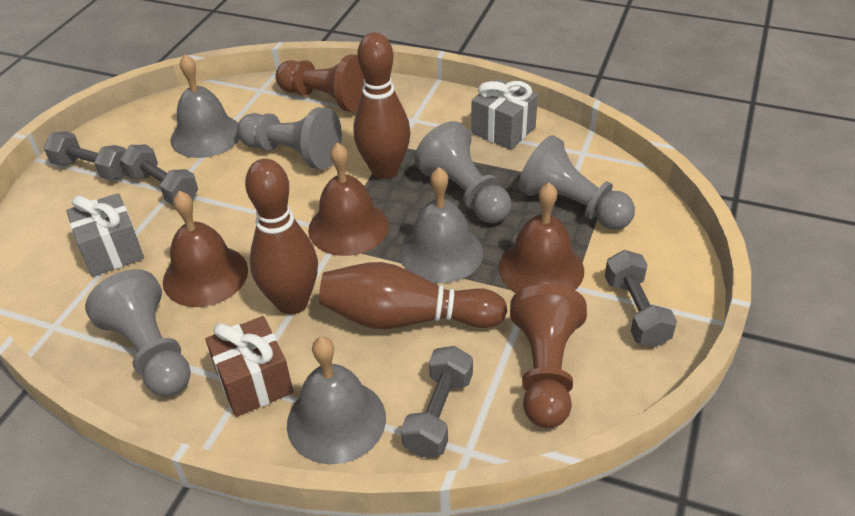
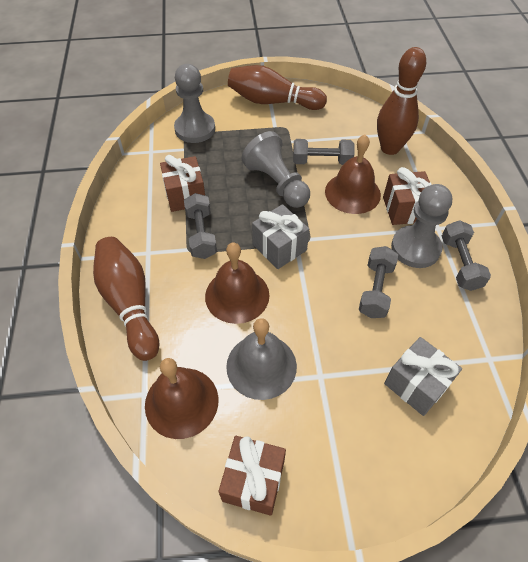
brown gift: 1 -> 3
brown pawn: 2 -> 0
grey bell: 3 -> 1
grey pawn: 4 -> 3

